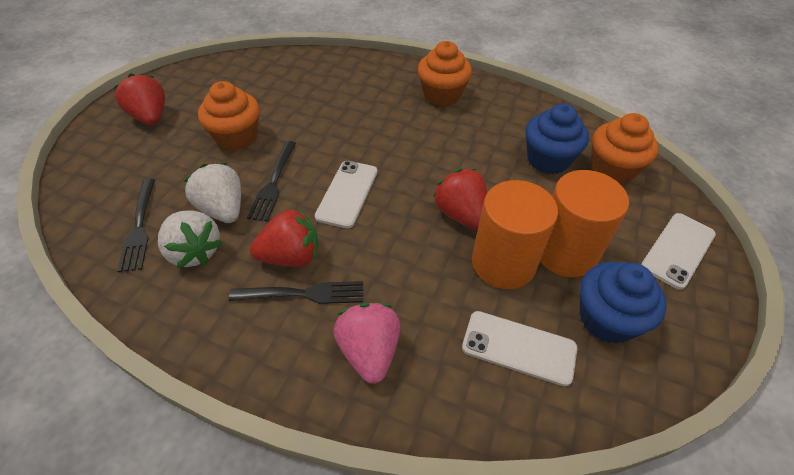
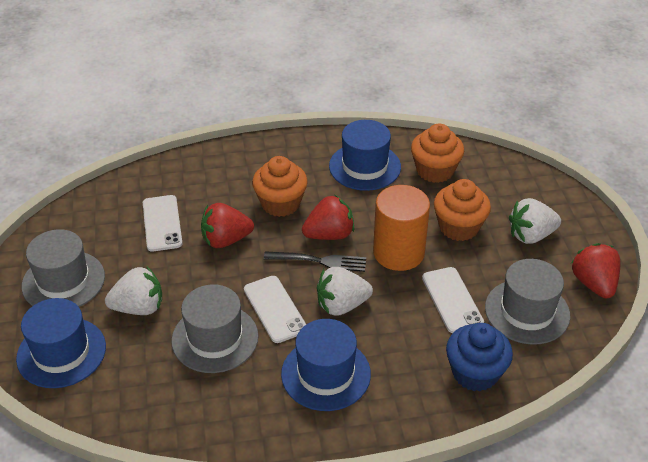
black fork: 3 -> 1
blue cupcake: 2 -> 1
blue hat: 0 -> 3
grey hat: 0 -> 3
orange cylinder: 2 -> 1
pink strawberry: 1 -> 0
white strawberry: 2 -> 3

